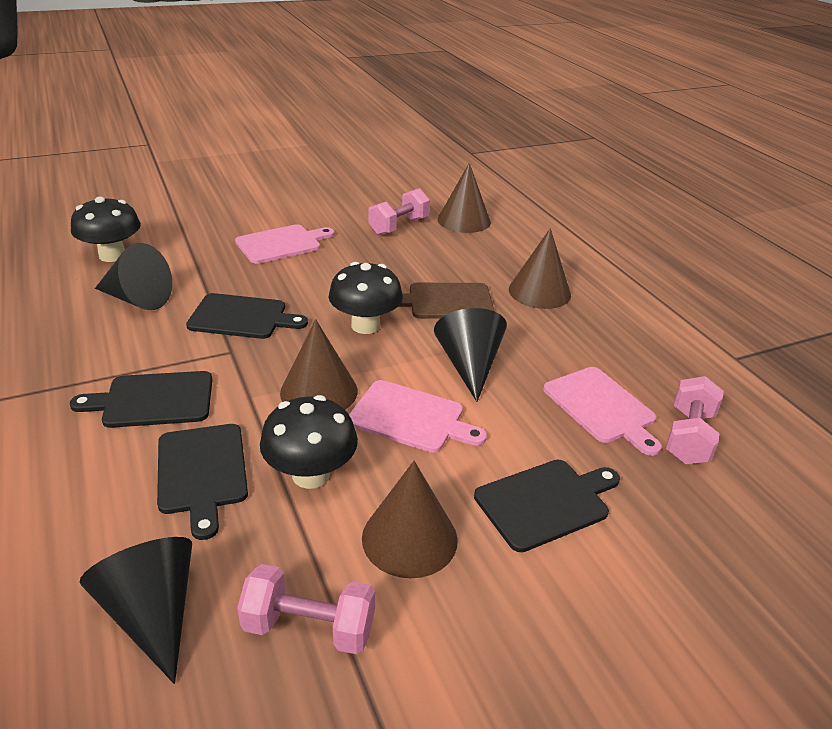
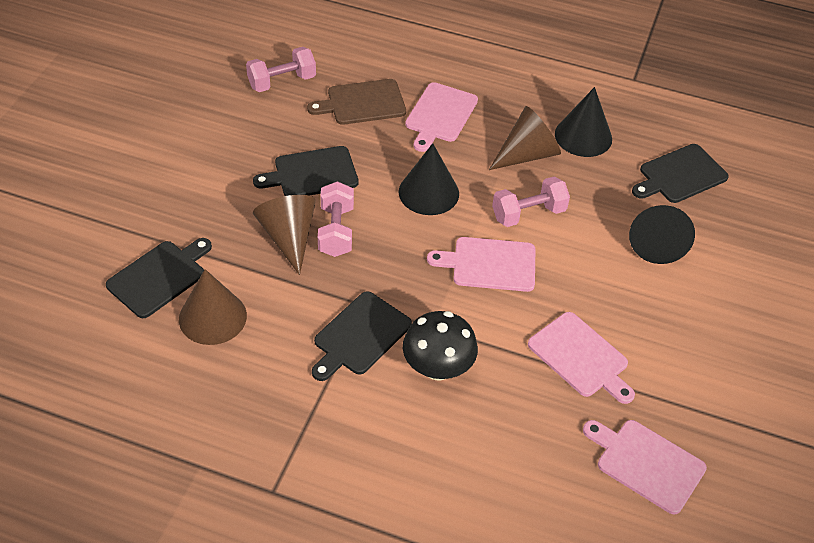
black mushroom: 3 -> 1
brown cone: 4 -> 3
pink cutting board: 3 -> 4

